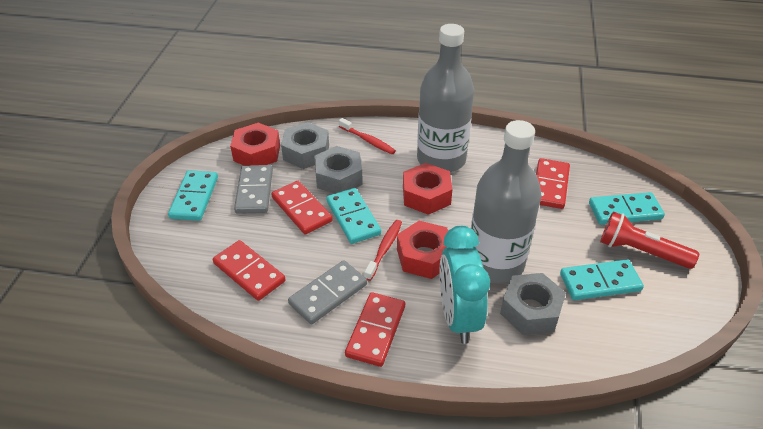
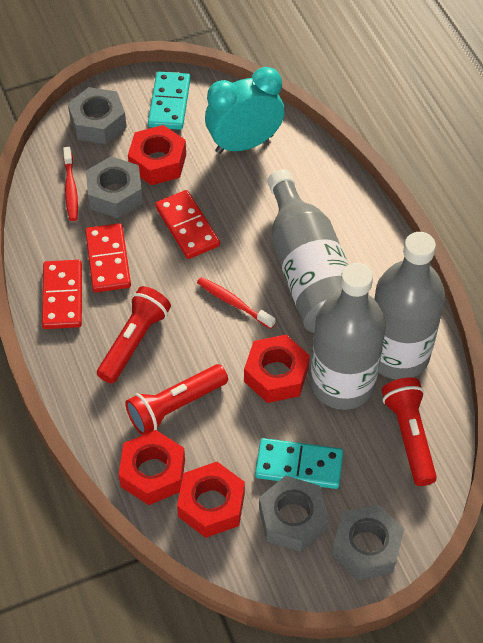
grey bottle: 2 -> 3
grey domino: 2 -> 0
grey nut: 3 -> 4
red domino: 4 -> 3
red flashlight: 1 -> 3
red nut: 3 -> 4
turquoise domino: 4 -> 2

